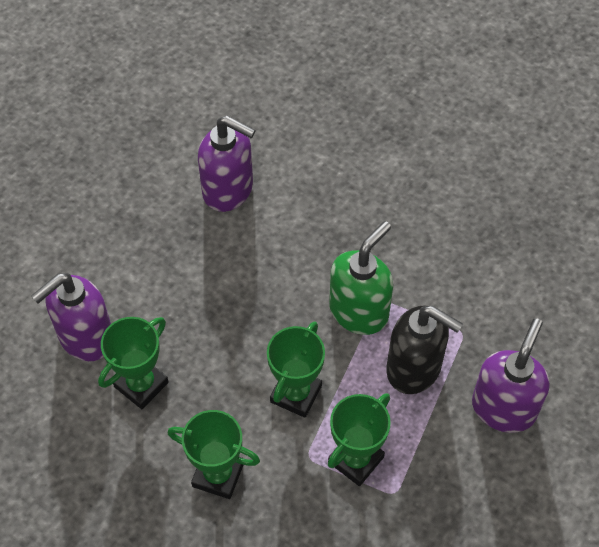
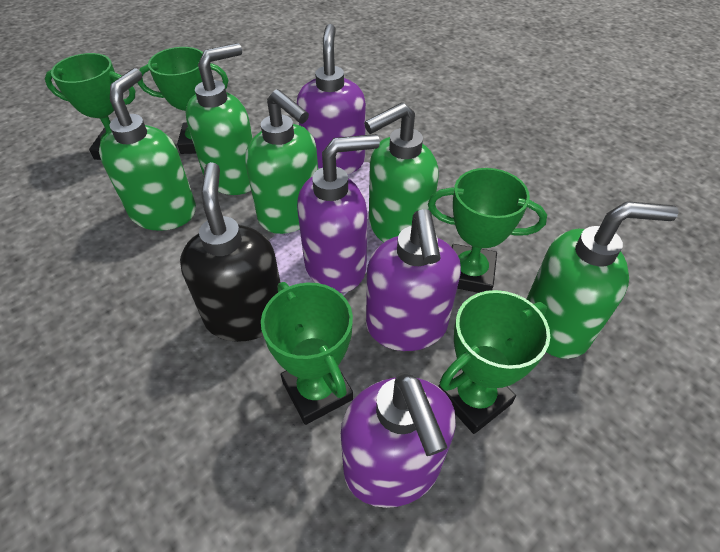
green soap dispenser: 1 -> 5
green trophy: 4 -> 5
purple soap dispenser: 3 -> 4

